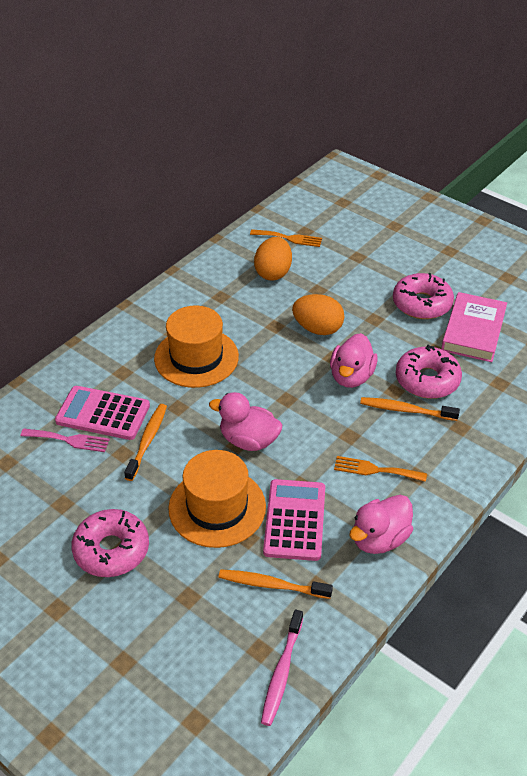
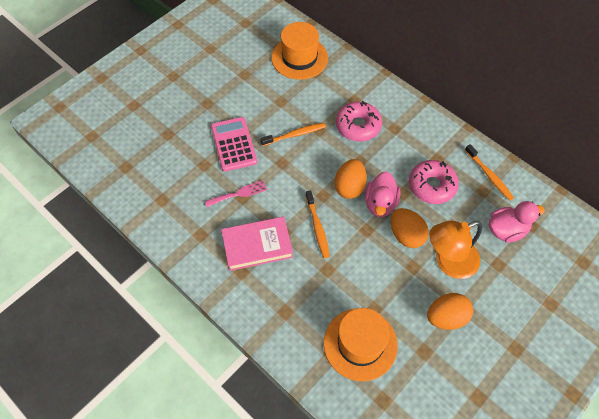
orange egg: 2 -> 3
orange fork: 2 -> 0
orange lamp: 0 -> 1
pink calculator: 2 -> 1
pink donut: 3 -> 2
pink duck: 3 -> 2
pink toothbrush: 1 -> 0

